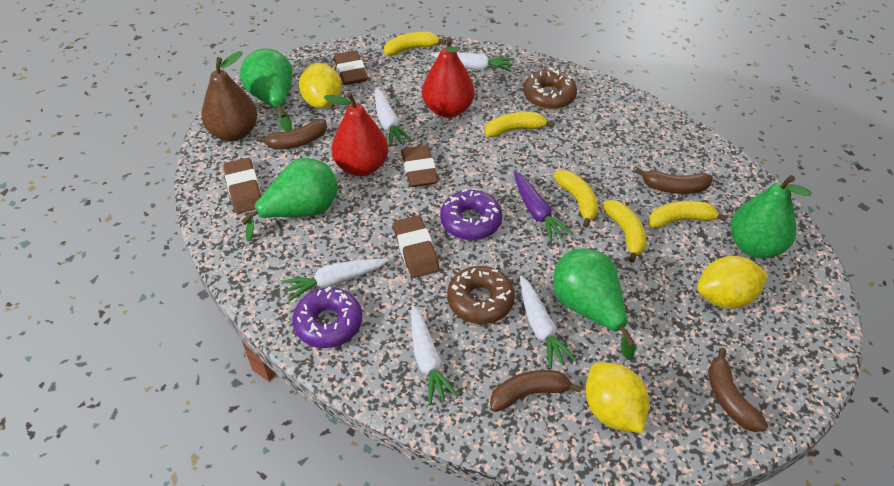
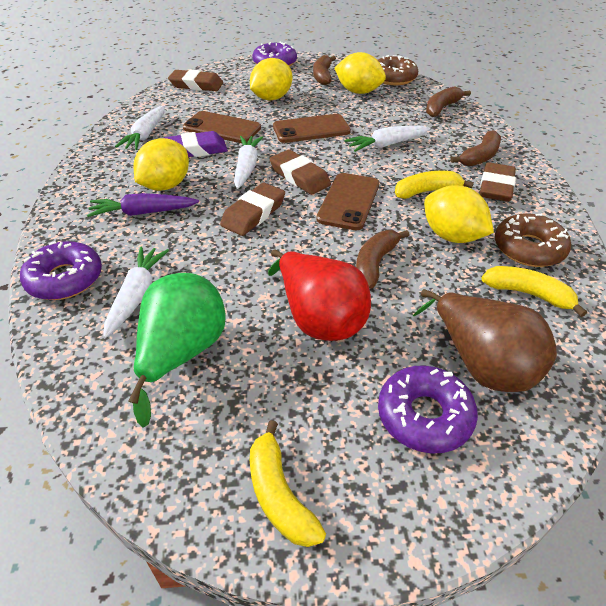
brown phone: 0 -> 3
green pear: 4 -> 1
purple donut: 2 -> 3
purple eraser: 0 -> 1
red pear: 2 -> 1
white carrot: 5 -> 4
yellow banana: 5 -> 3
yellow lemon: 3 -> 4

